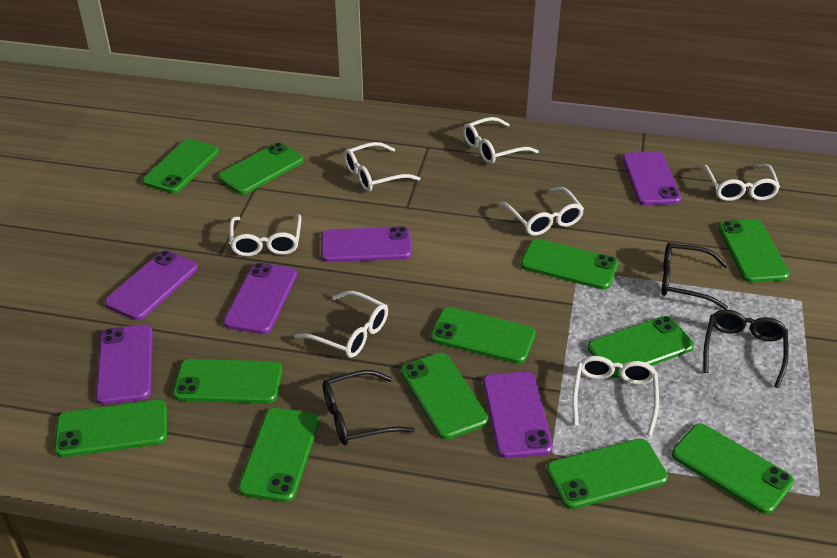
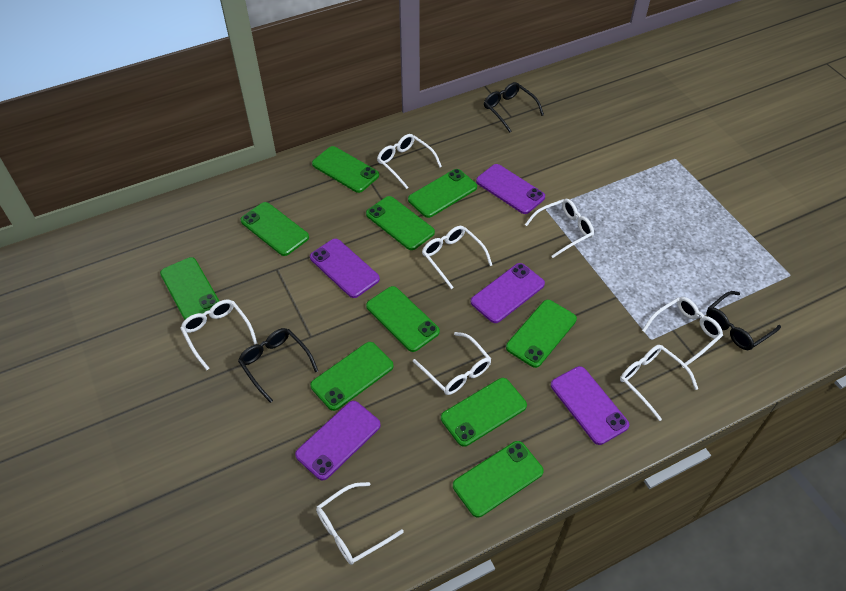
green phone: 12 -> 10
purple phone: 6 -> 5
white glasses: 7 -> 8

